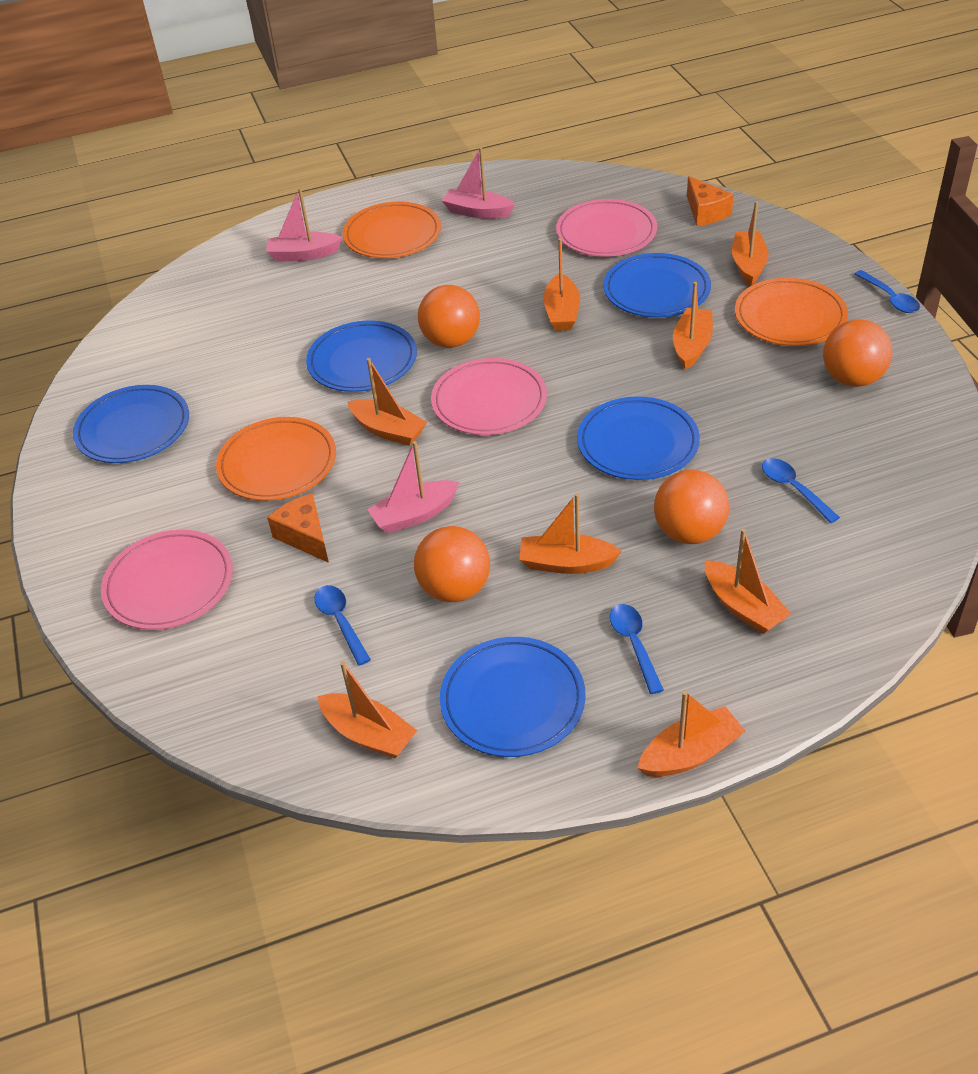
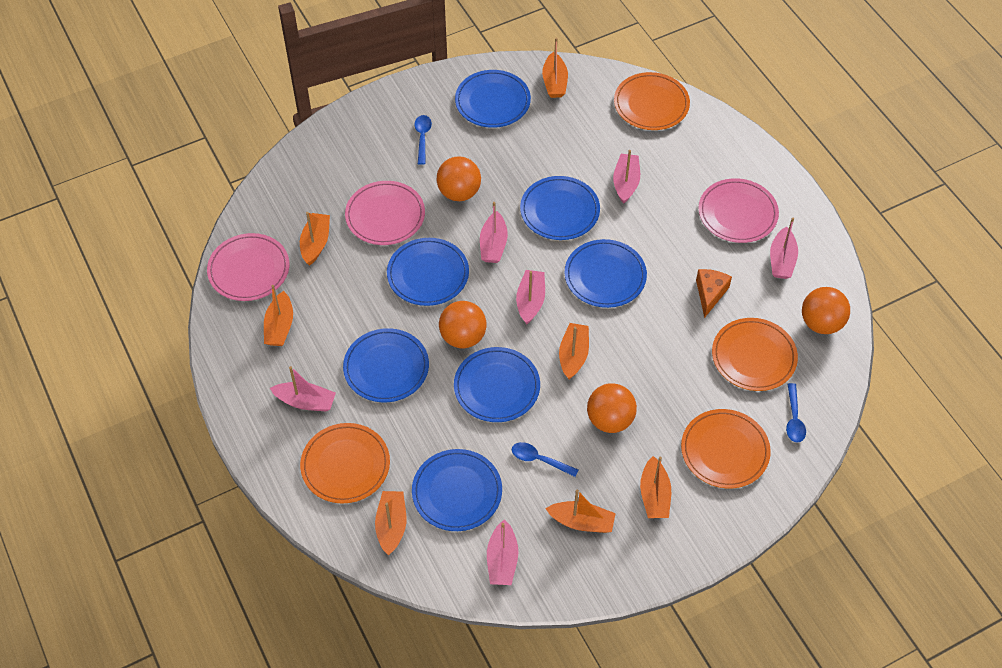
blue plate: 5 -> 7
blue spoon: 4 -> 3
orange boat: 8 -> 7
orange cheese: 2 -> 1
orange plate: 3 -> 4
pink boat: 3 -> 6

